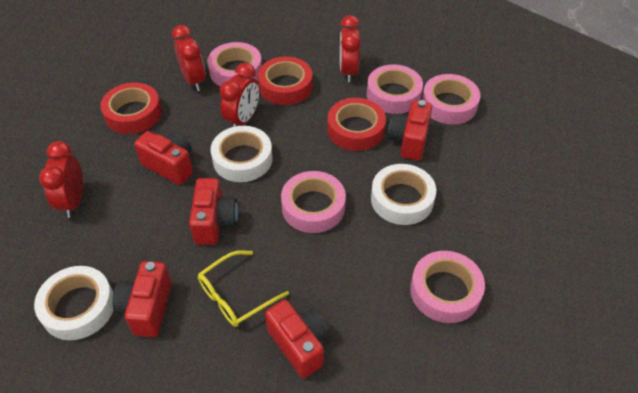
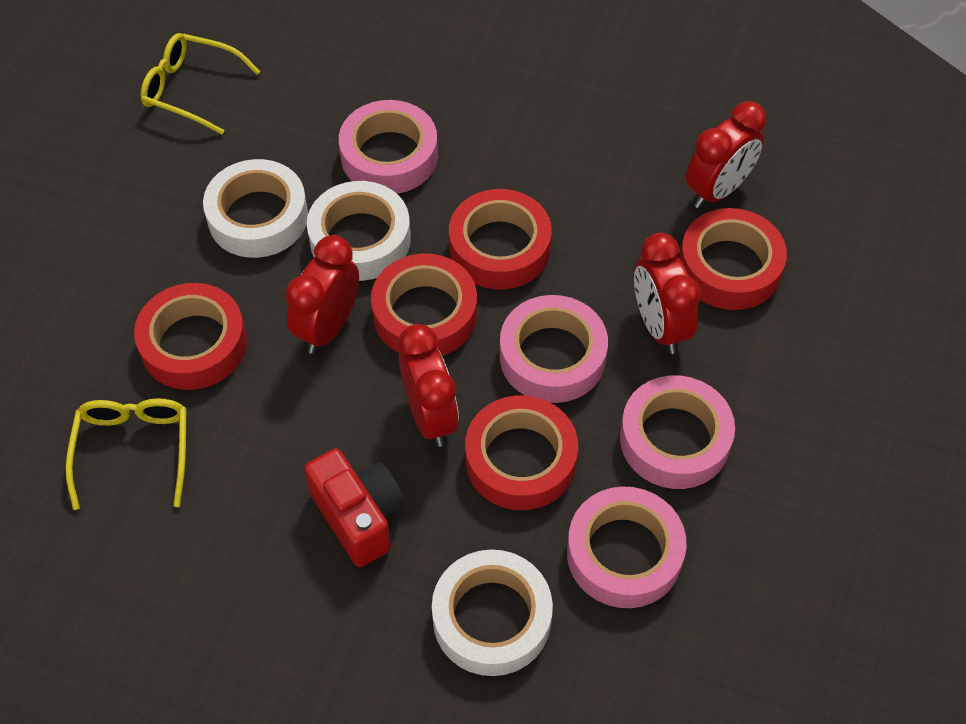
pink tape: 5 -> 4
red camera: 5 -> 1
red tape: 3 -> 5
yellow glasses: 1 -> 2

